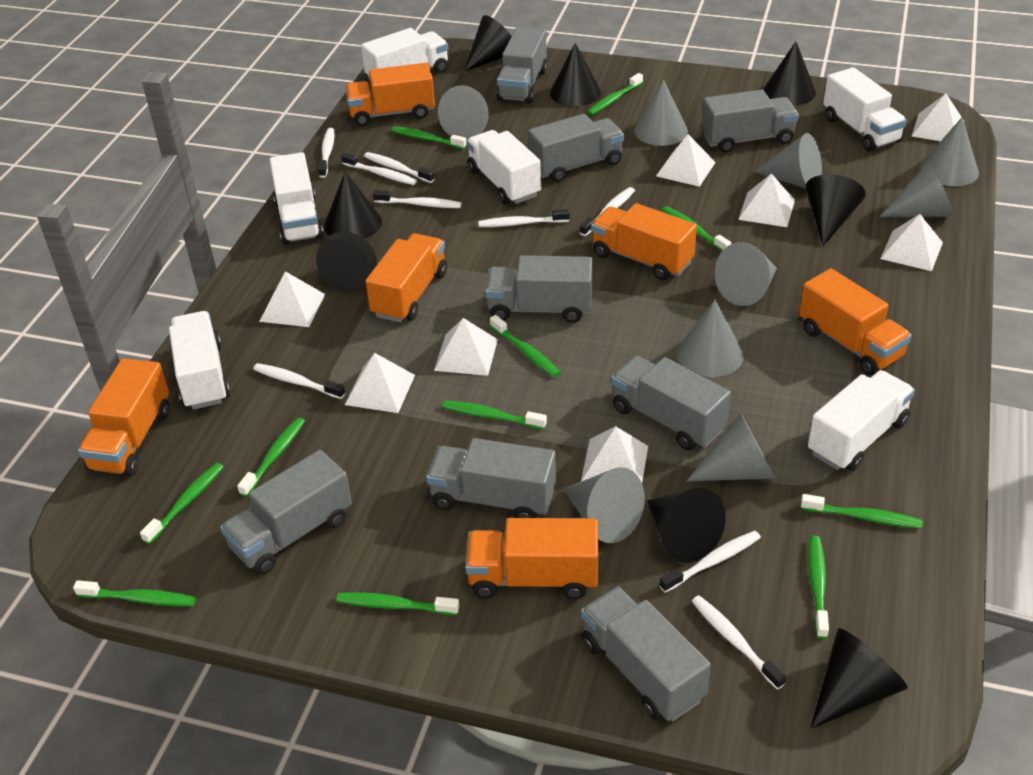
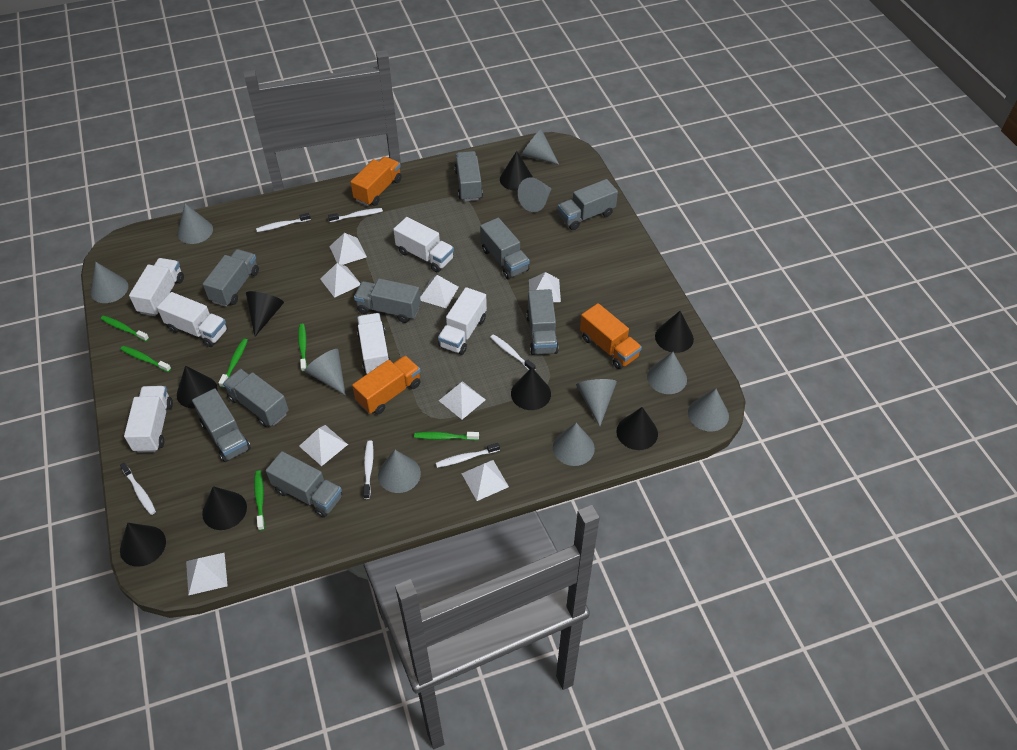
green toothbrush: 11 -> 6
grey cone: 9 -> 10
grey truck: 8 -> 9
orange truck: 6 -> 3
white toothbrush: 9 -> 6

